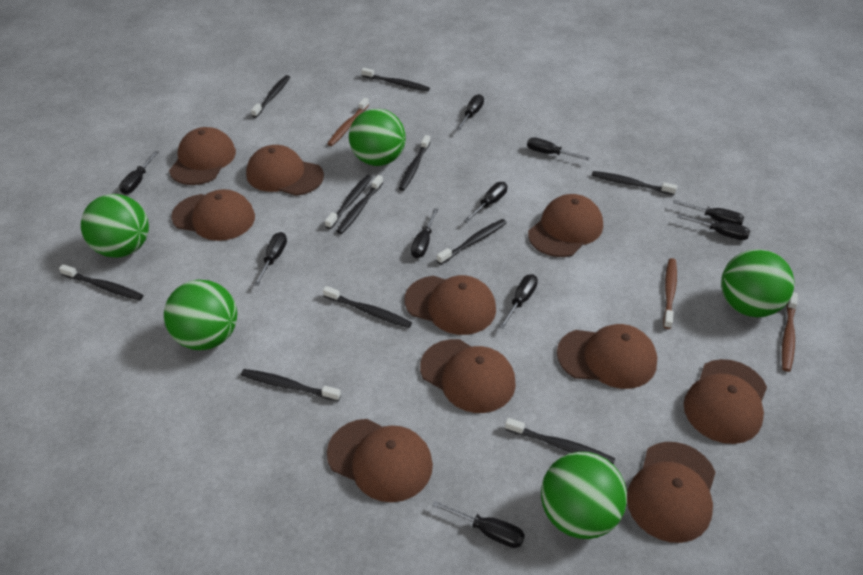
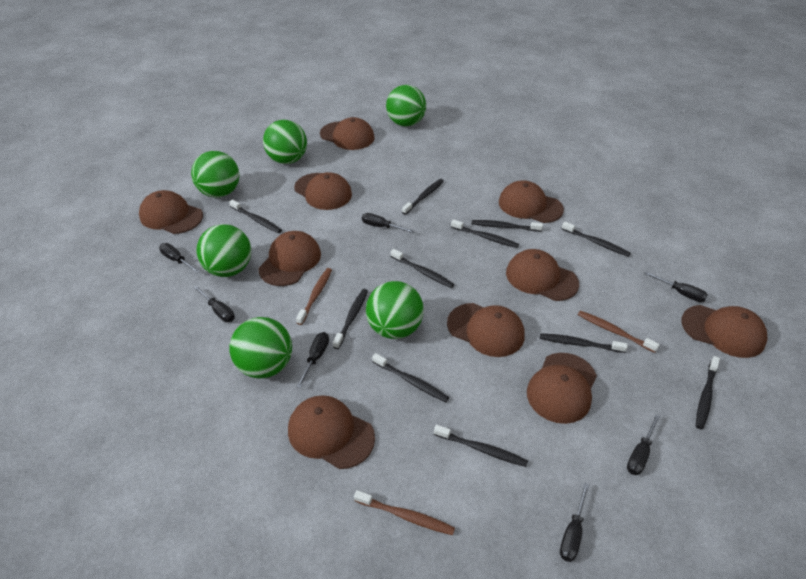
black screwdriver: 10 -> 7
green ball: 5 -> 6

